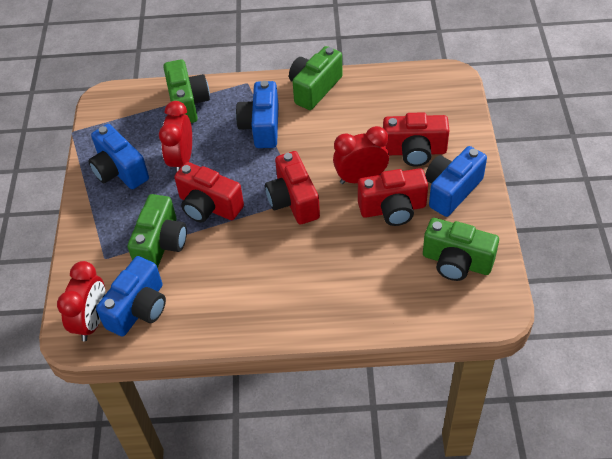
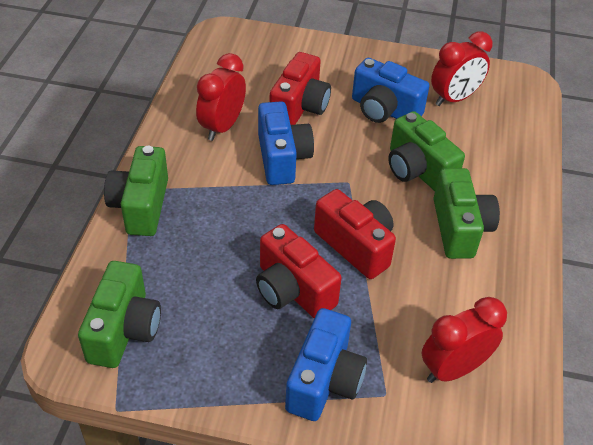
blue camera: 4 -> 3
red camera: 4 -> 3

